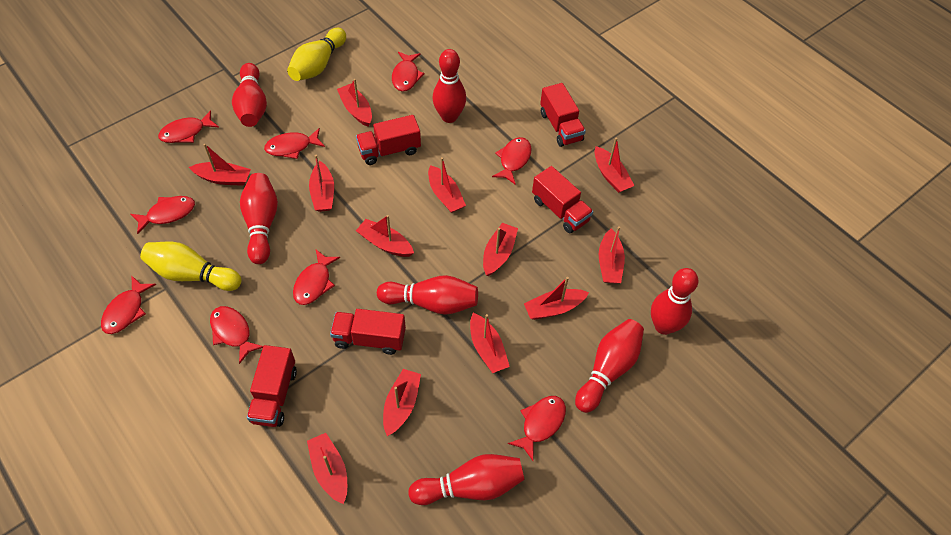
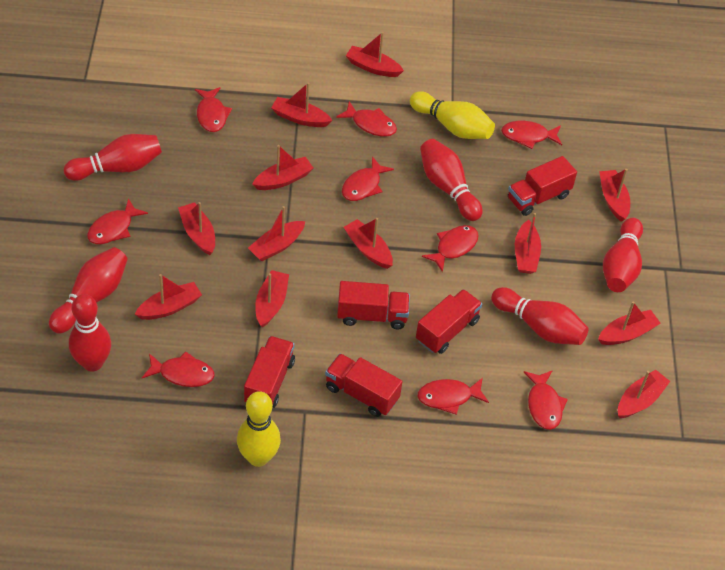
red bowling pin: 7 -> 6

